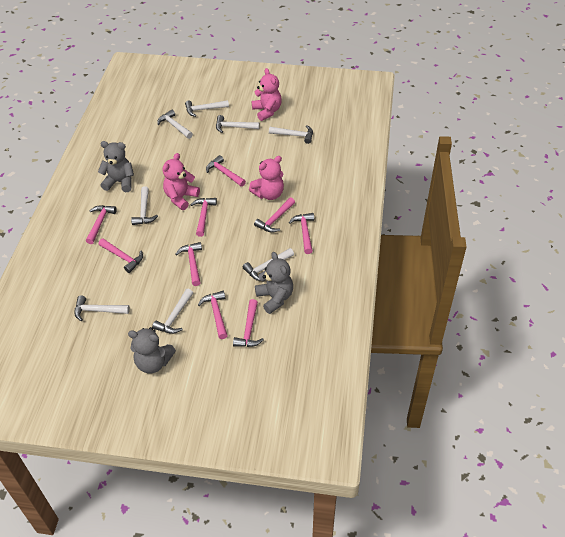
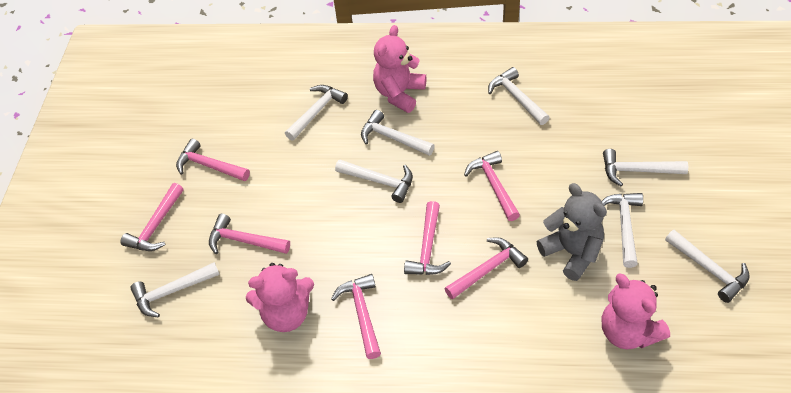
grey teddy bear: 3 -> 1
pink hammer: 9 -> 7

